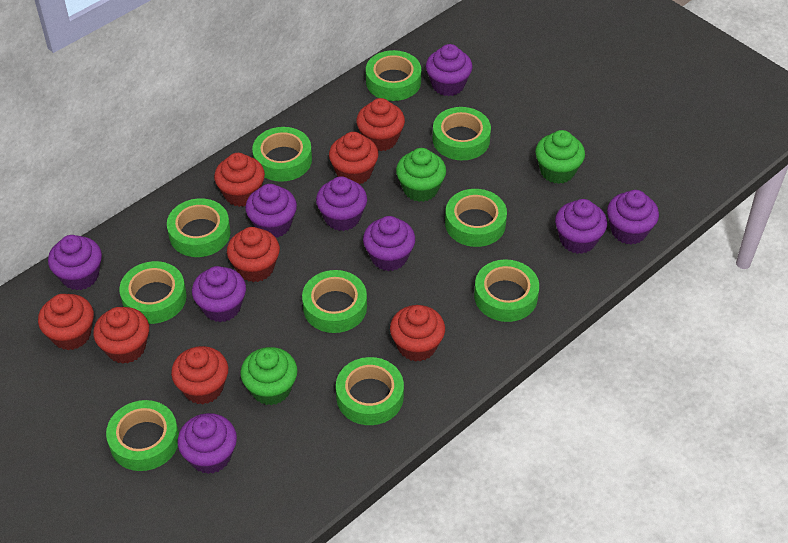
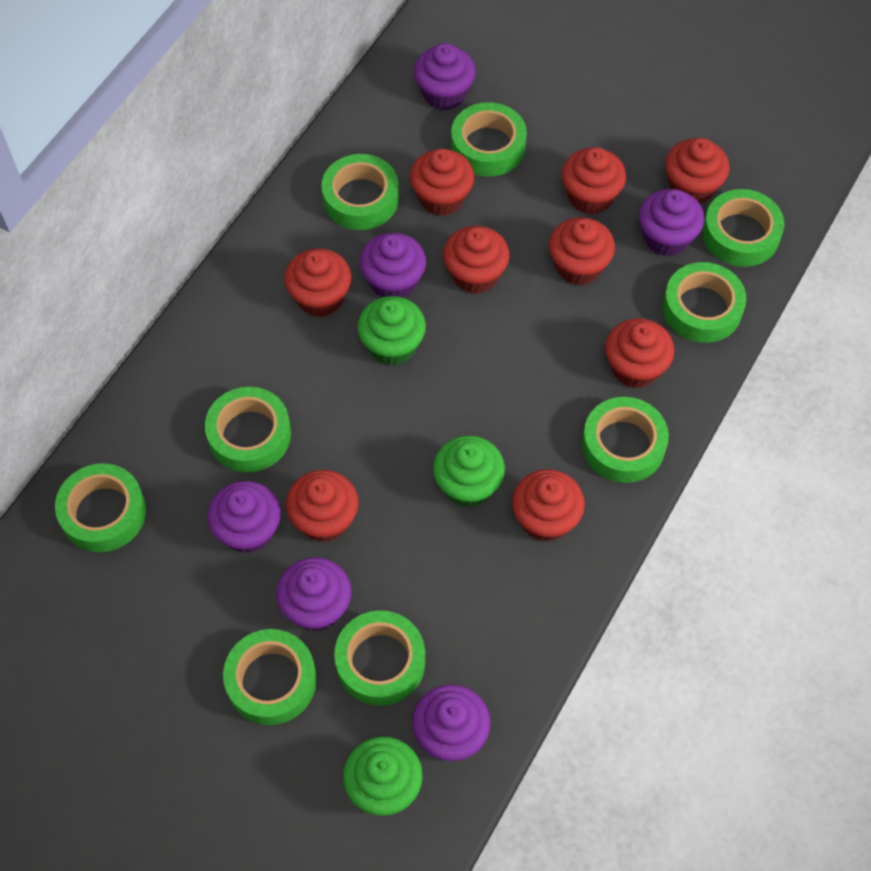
green tape: 10 -> 9
purple cupcake: 9 -> 6
red cupcake: 8 -> 9

